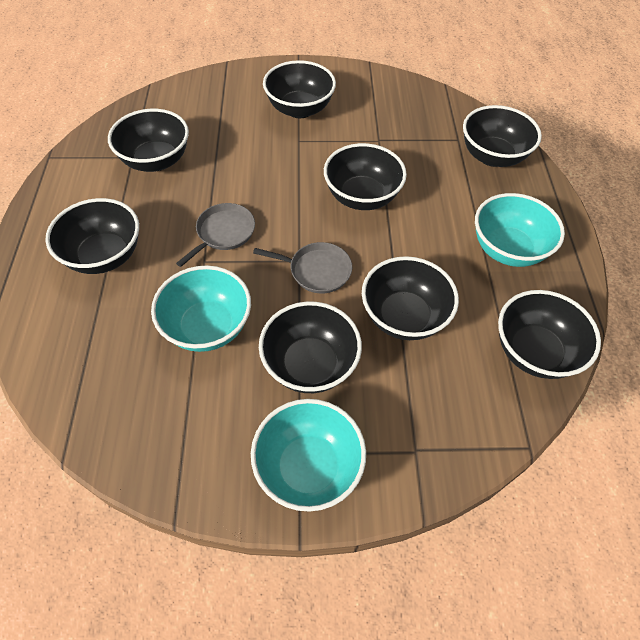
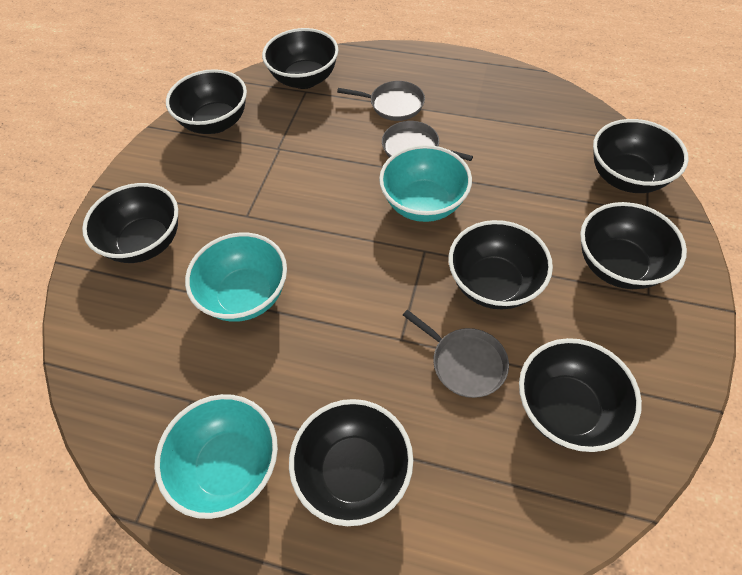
grey pan: 2 -> 3

